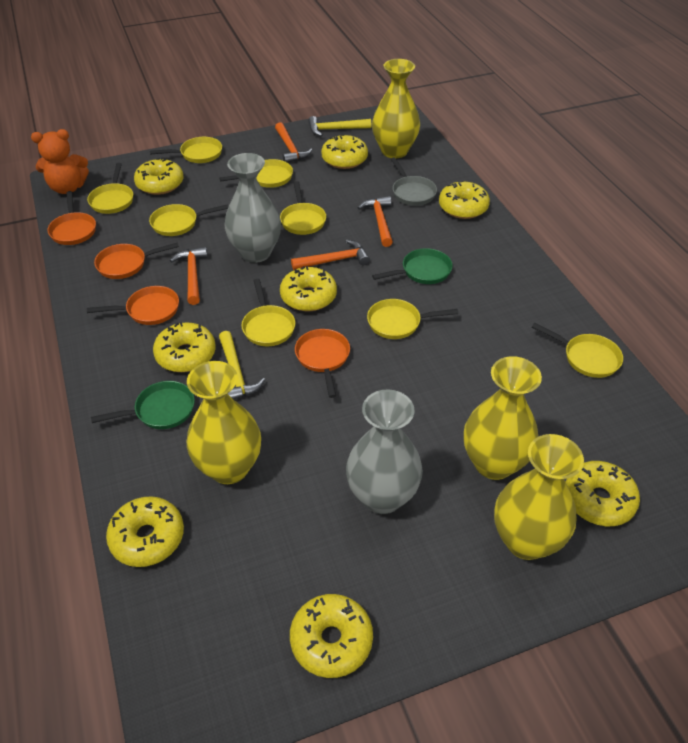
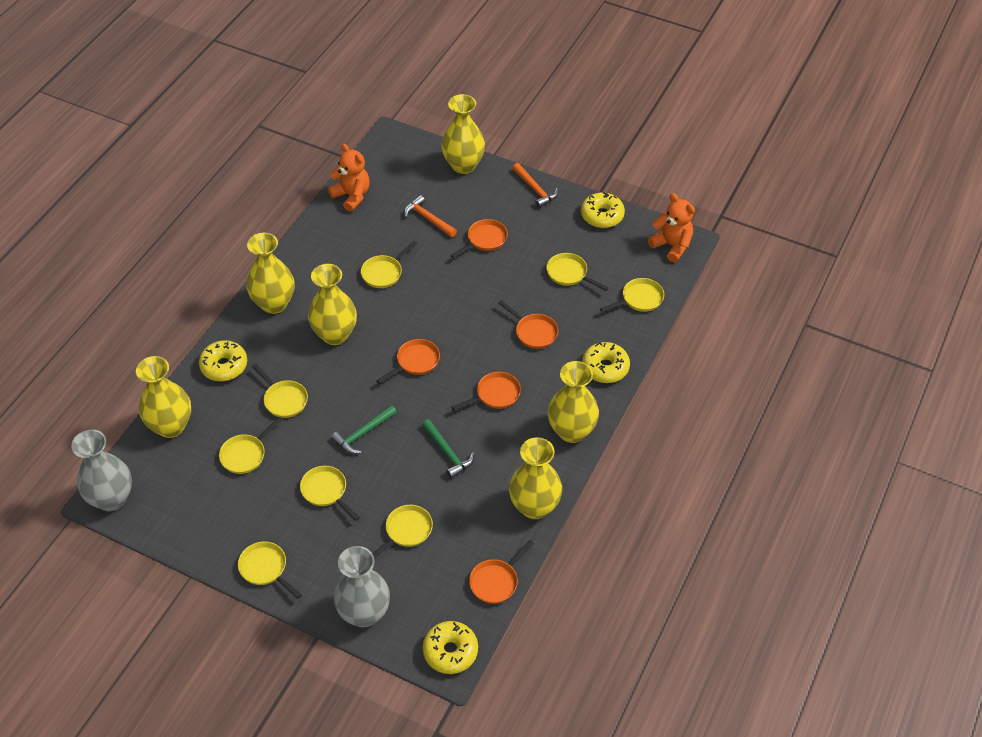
green hammer: 0 -> 2
green pan: 2 -> 0
grey pan: 1 -> 0
orange hammer: 4 -> 2
orange pan: 4 -> 5
orange teddy bear: 1 -> 2
yellow donut: 8 -> 4
yellow hammer: 2 -> 0
yellow vase: 4 -> 6

